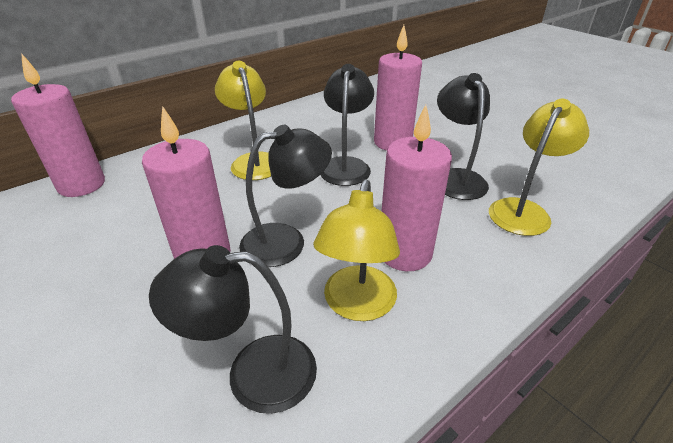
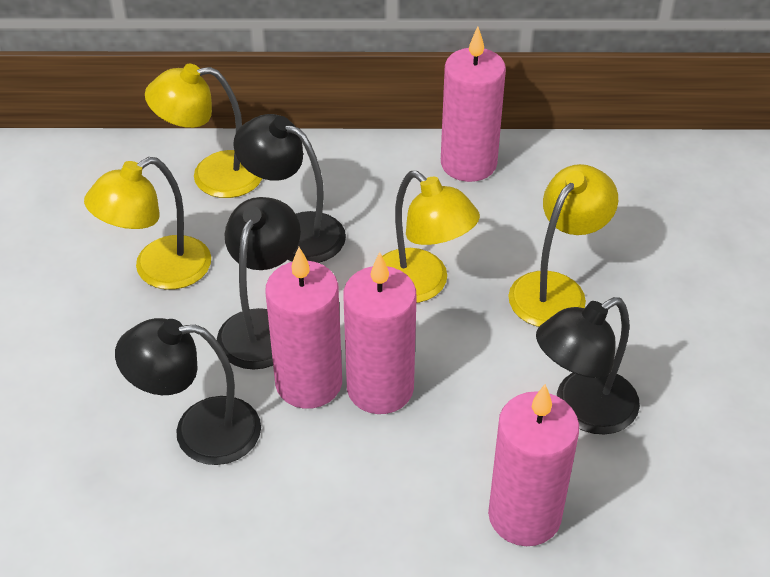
yellow lamp: 3 -> 4

